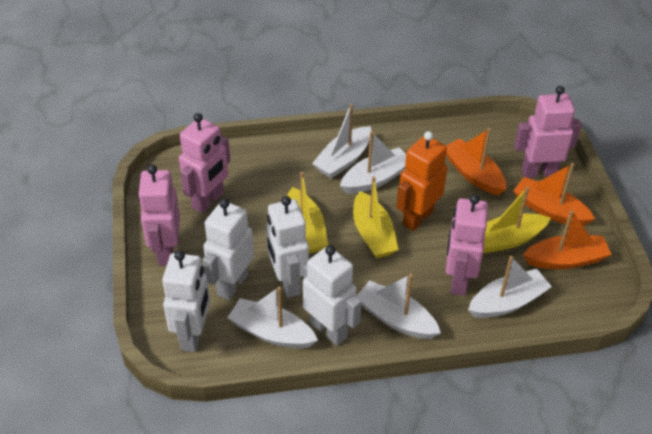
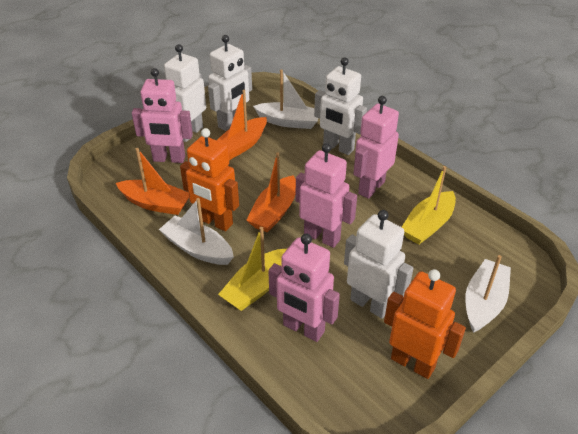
orange robot: 1 -> 2
white boat: 5 -> 3
yellow boat: 3 -> 2

